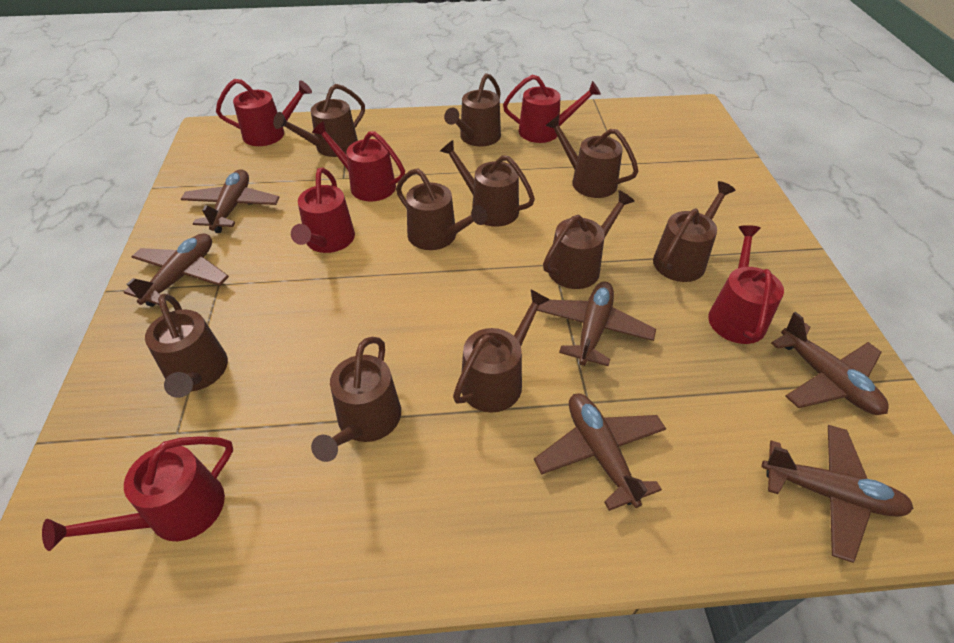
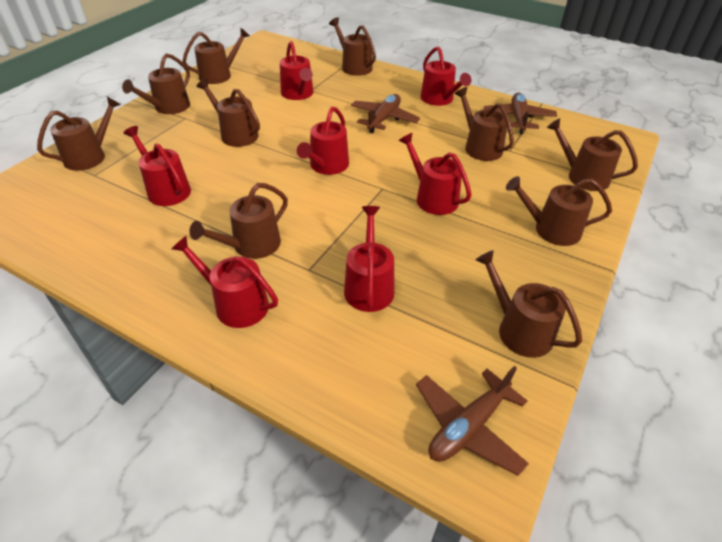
brown plane: 6 -> 3
red watering can: 6 -> 7

